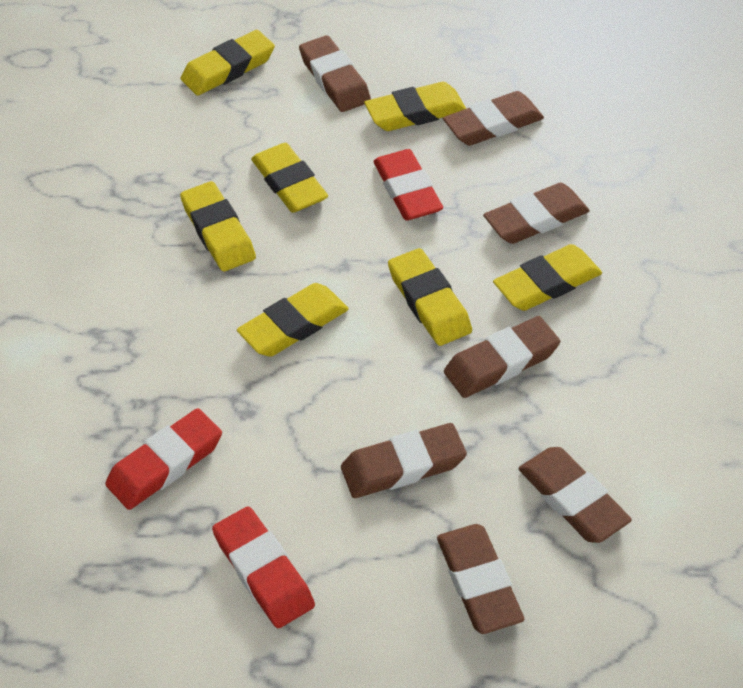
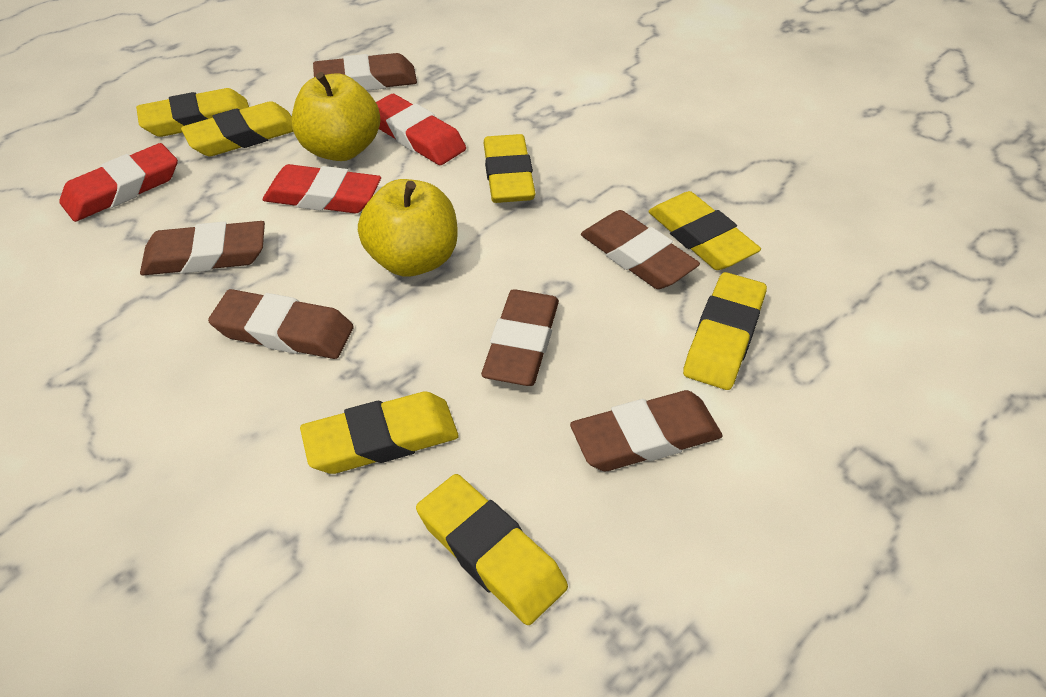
brown eraser: 7 -> 6
yellow apple: 0 -> 2

